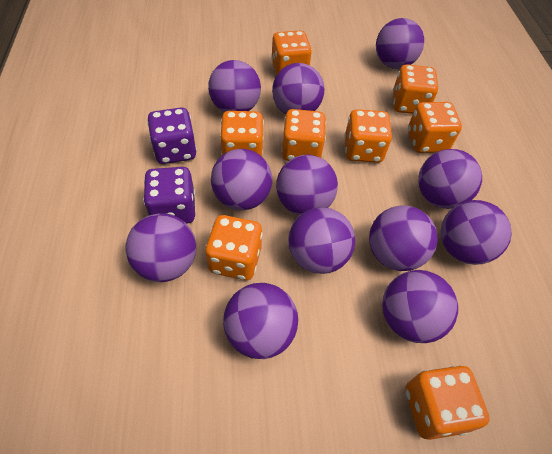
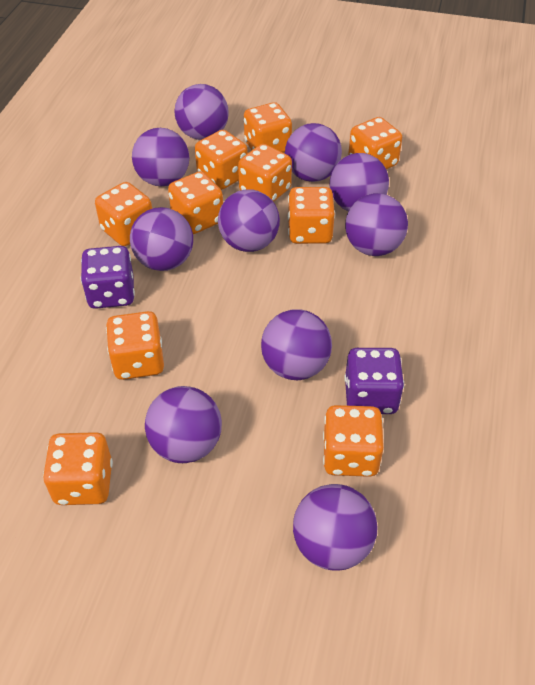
orange dice: 8 -> 10
purple ball: 12 -> 10

